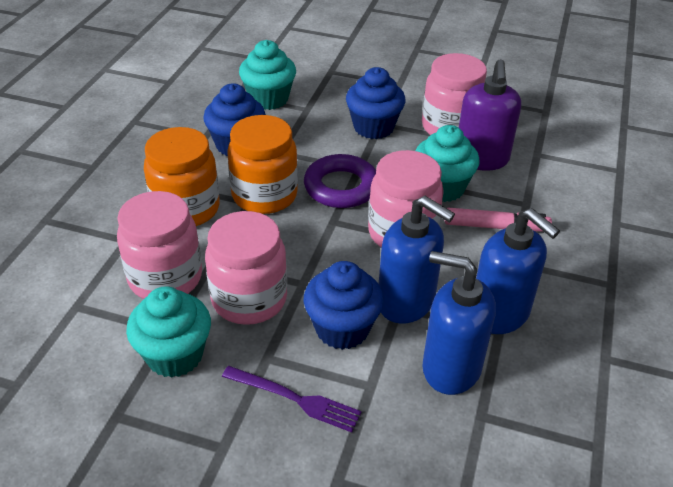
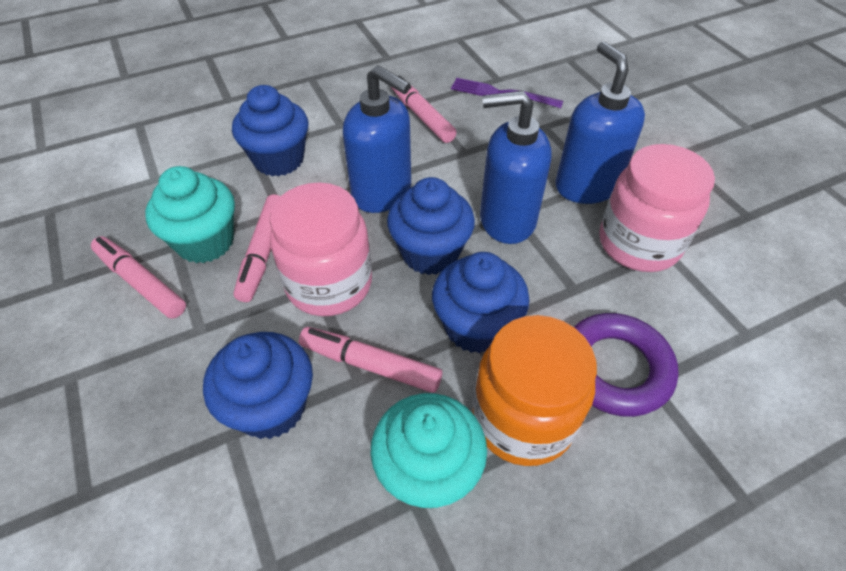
blue cupcake: 3 -> 4
orange jar: 2 -> 1
pink jar: 4 -> 2
pink marker: 1 -> 4
purple soap dispenser: 1 -> 0
turquoise cupcake: 3 -> 2

